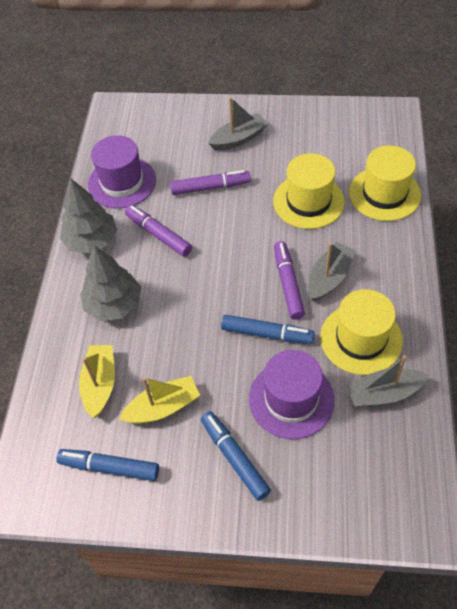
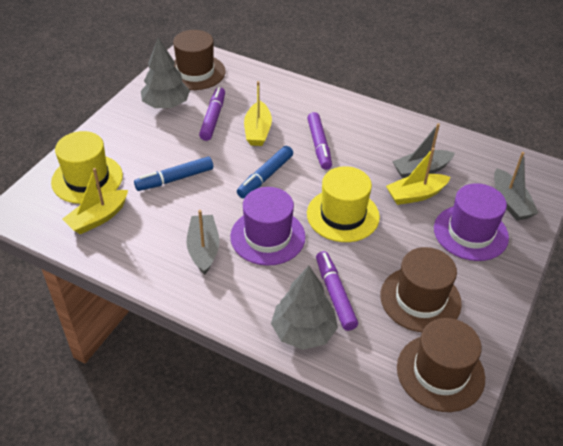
blue marker: 3 -> 2
brown hat: 0 -> 3
yellow boat: 2 -> 3
yellow hat: 3 -> 2

